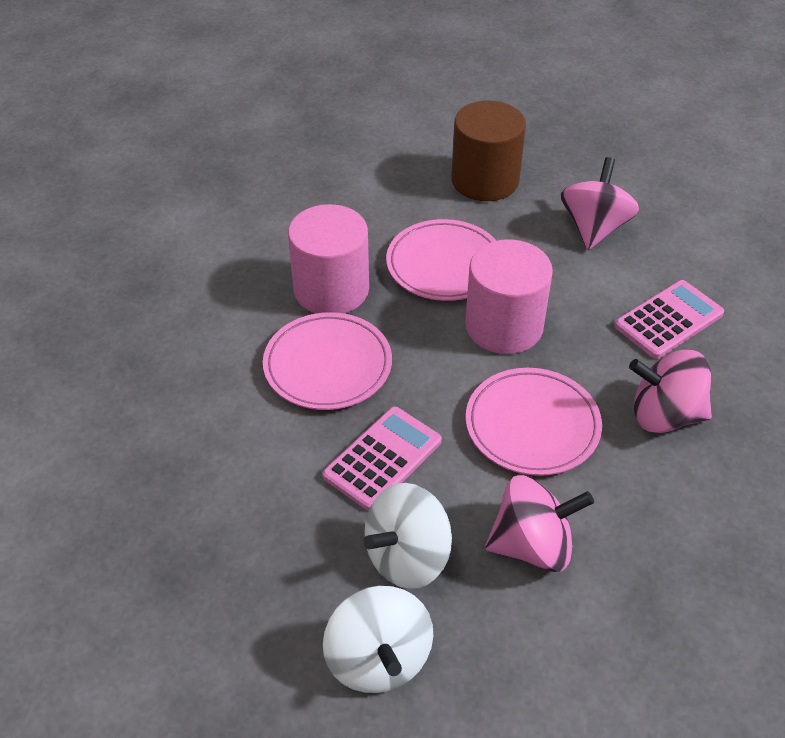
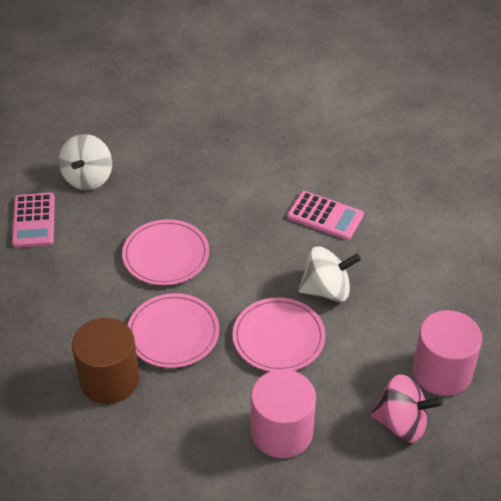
pink spinning top: 3 -> 1

